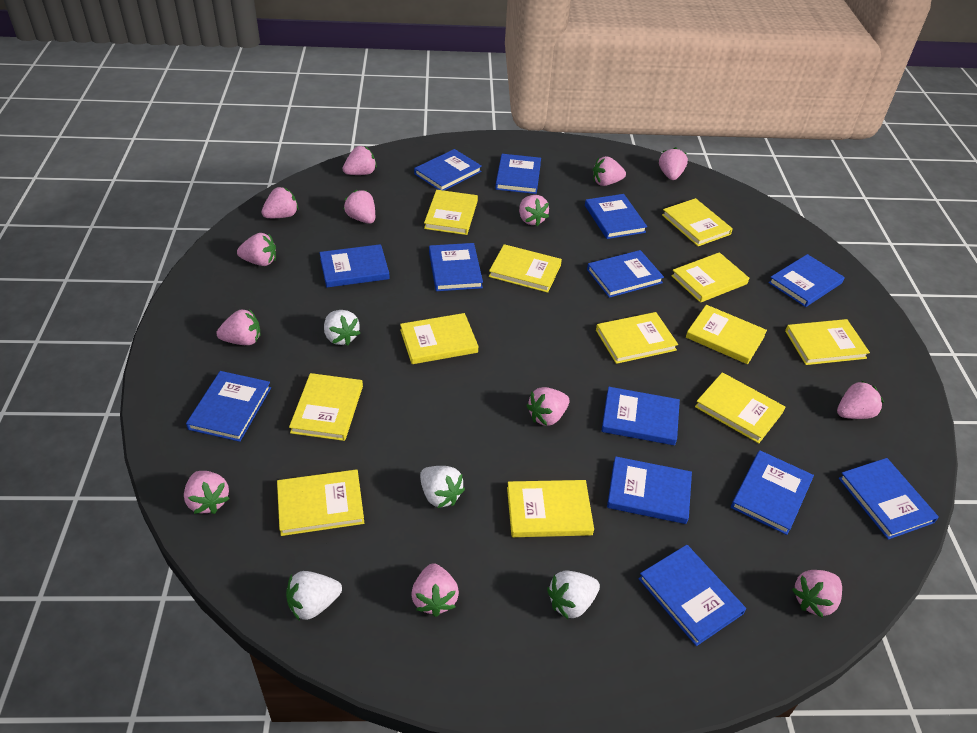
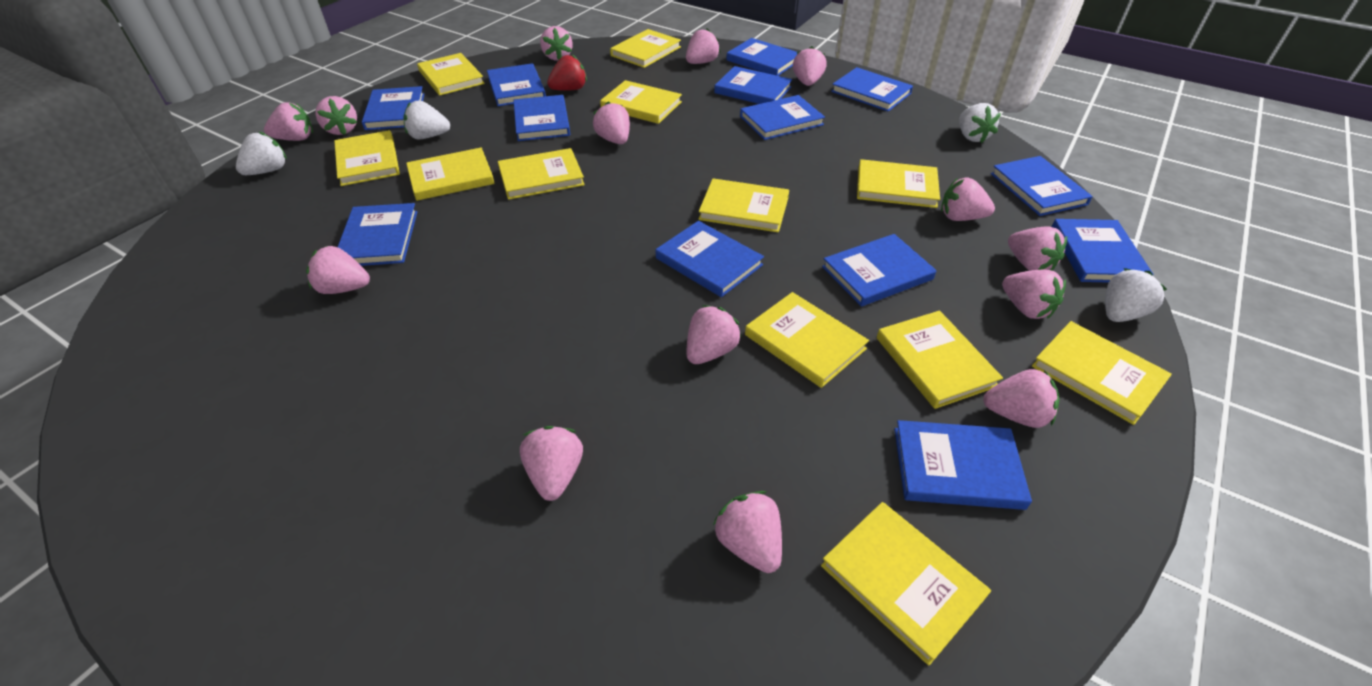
pink strawberry: 13 -> 14
red strawberry: 0 -> 1

